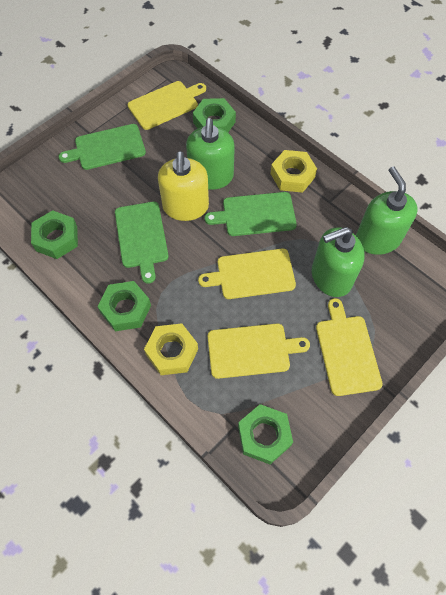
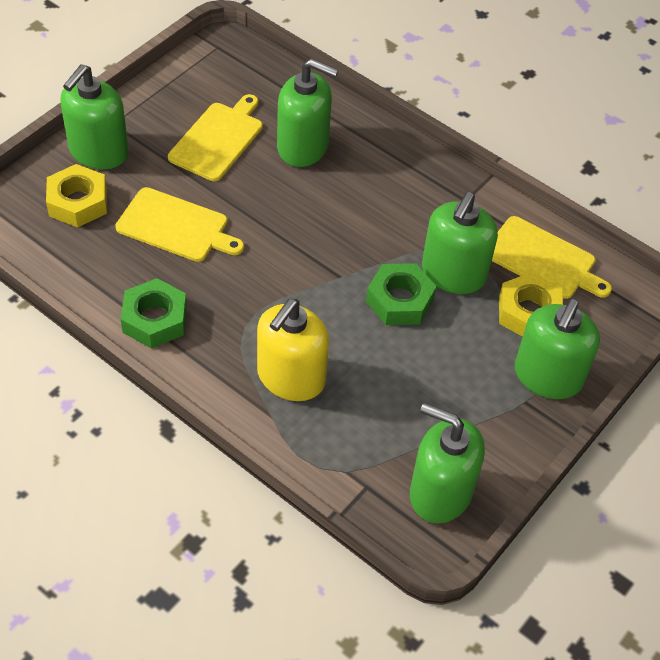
green cutting board: 3 -> 0
green nut: 4 -> 2
green soap dispenser: 3 -> 5
yellow cutting board: 4 -> 3

